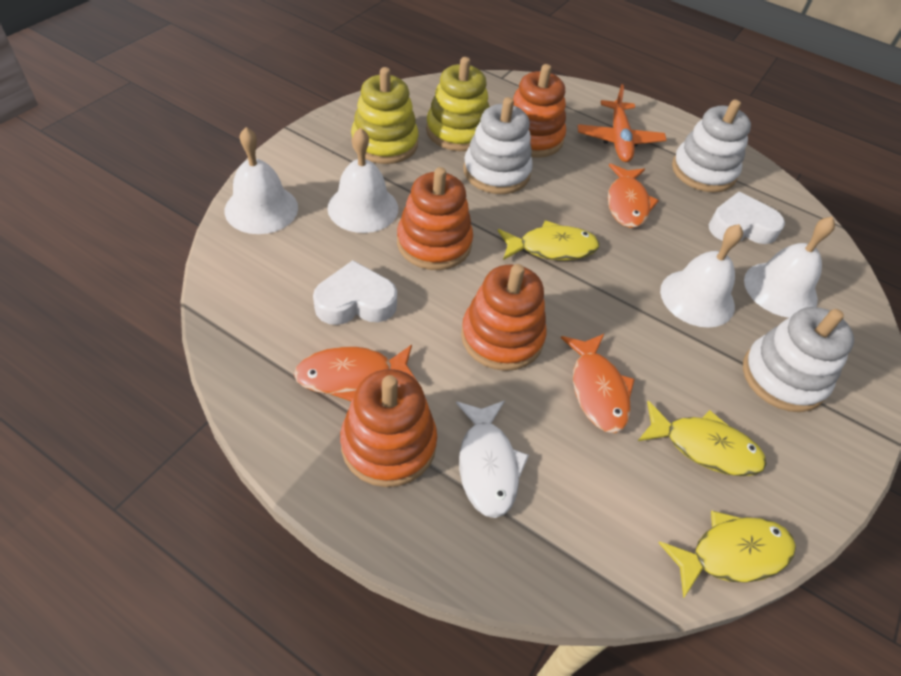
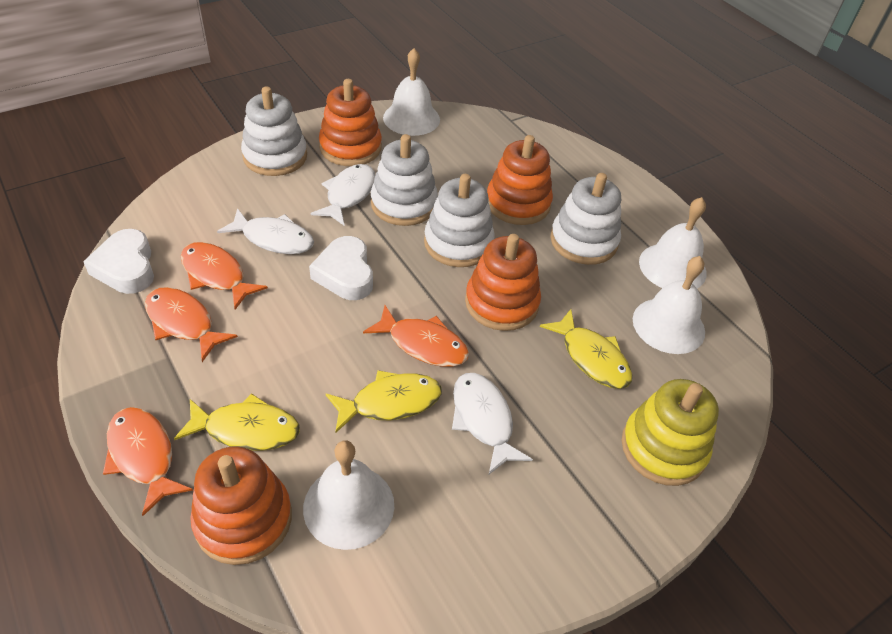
orange fish: 3 -> 4
orange plane: 1 -> 0
white fish: 1 -> 3
white stacking toy: 3 -> 4
yellow stacking toy: 2 -> 1

